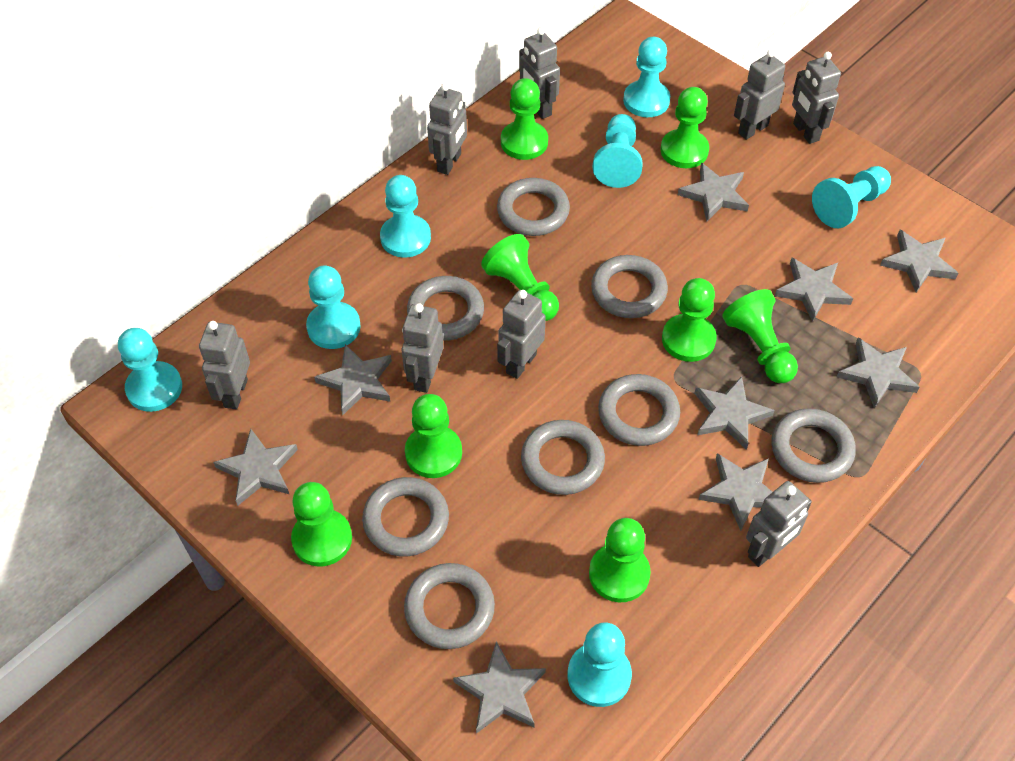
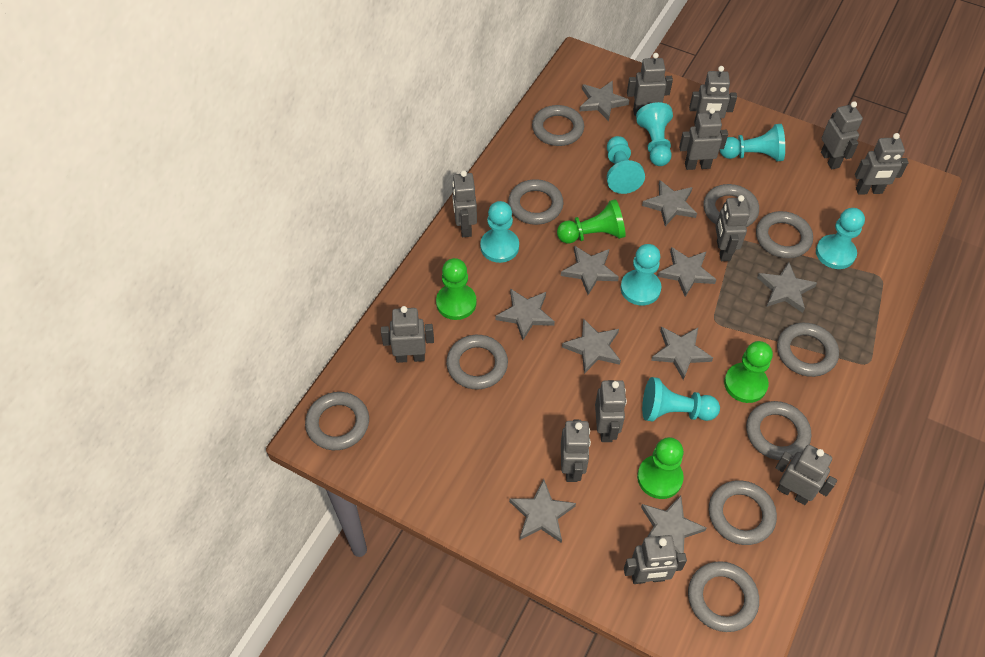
green pawn: 8 -> 4
grey ring: 8 -> 10
grey robot: 8 -> 12
grey star: 9 -> 10

